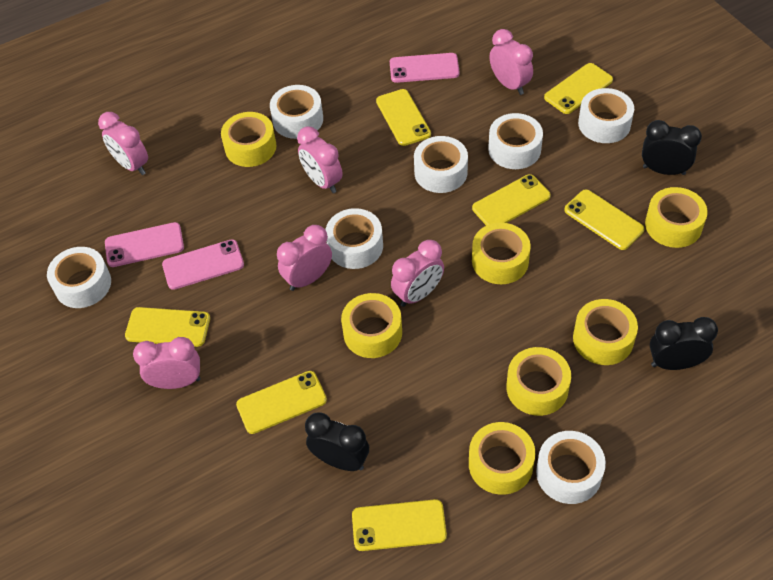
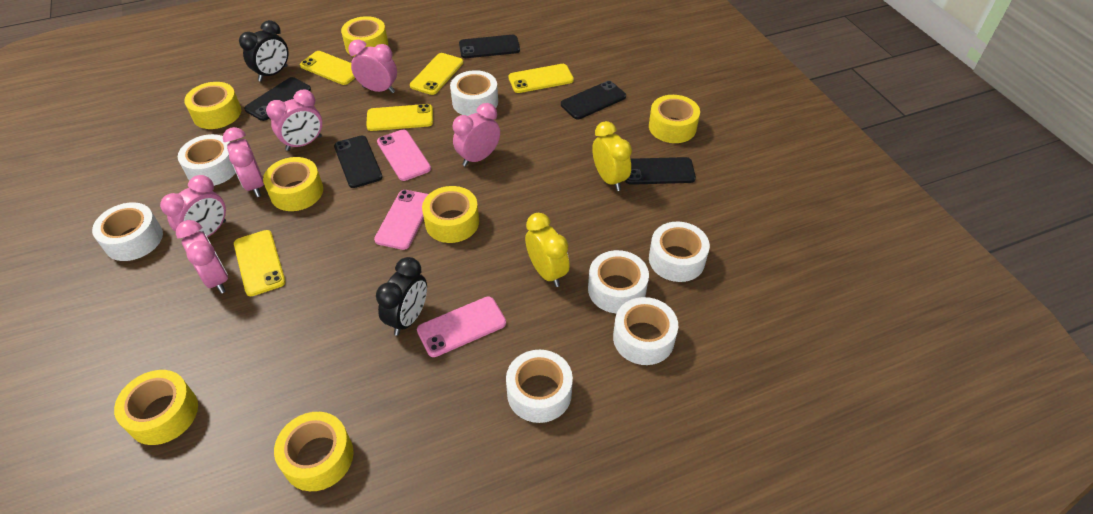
black clock: 3 -> 2
black phone: 0 -> 5
yellow clock: 0 -> 2
yellow phone: 7 -> 5

